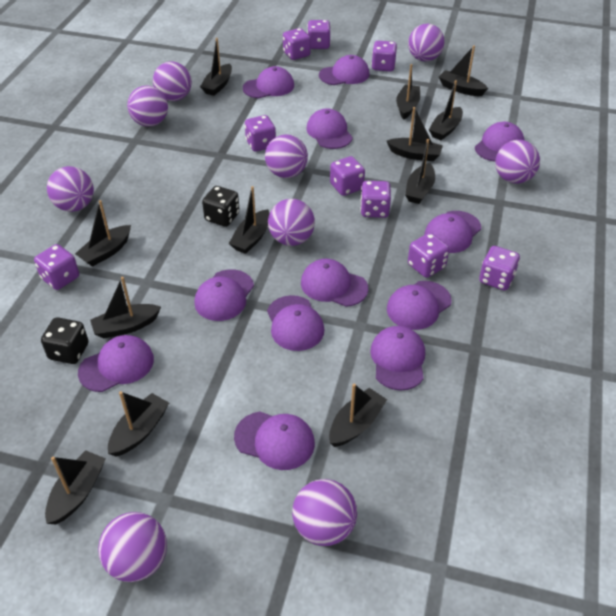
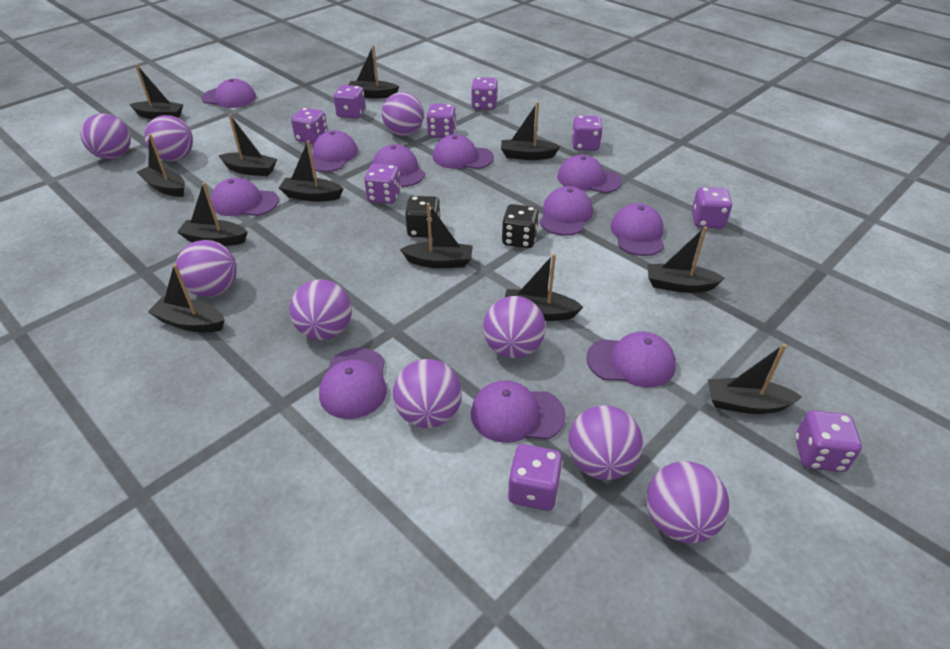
purple cap: 12 -> 11

